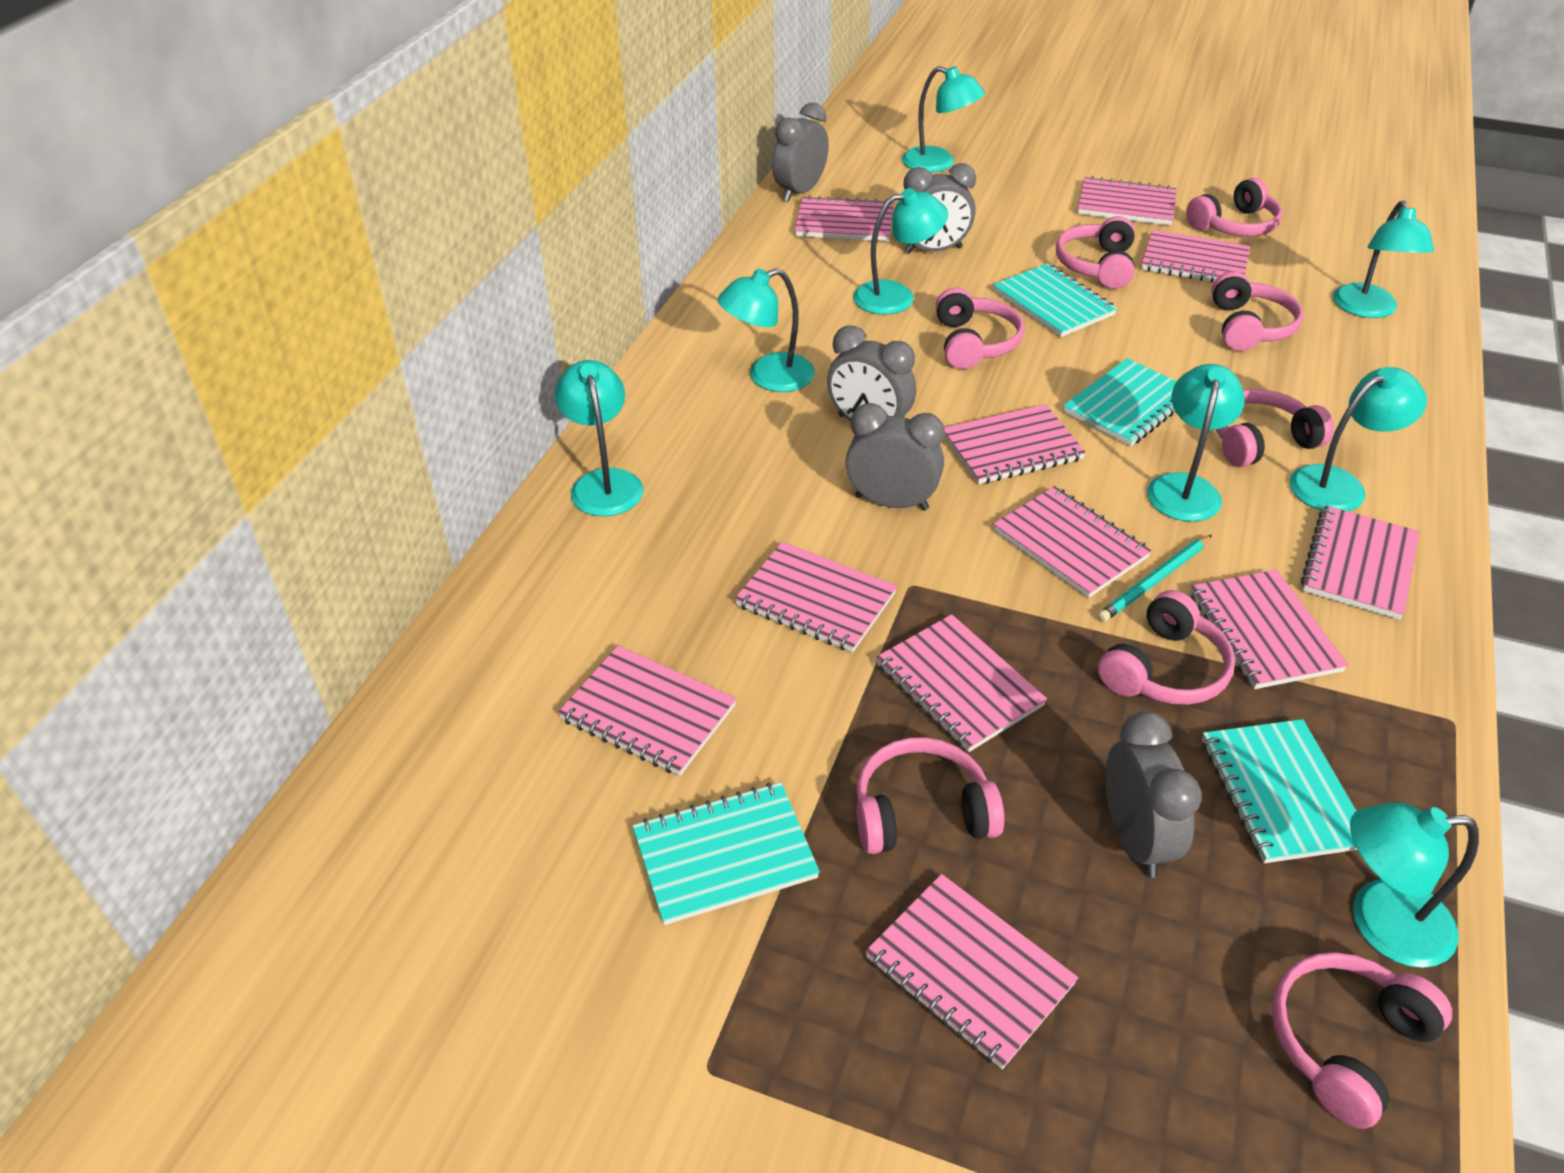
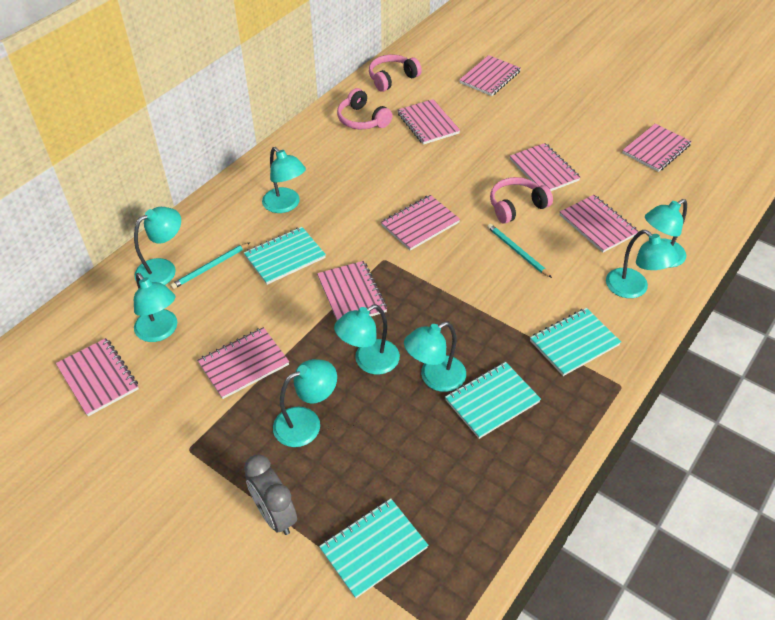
grey clock: 5 -> 1
pink headphones: 8 -> 3
pink notebook: 11 -> 9
turquoise pencil: 1 -> 2

